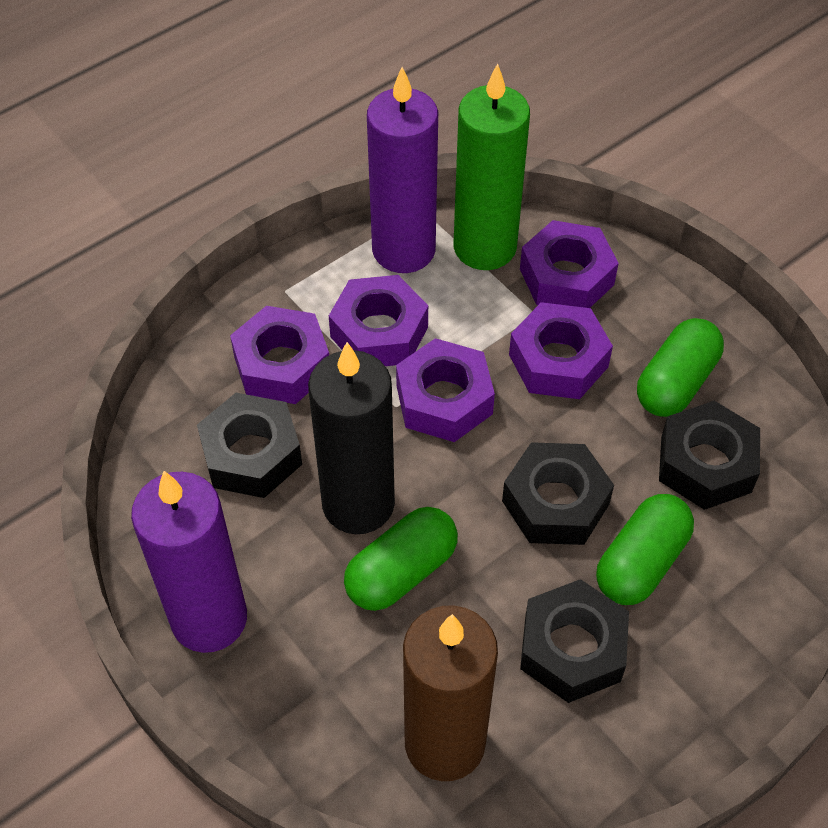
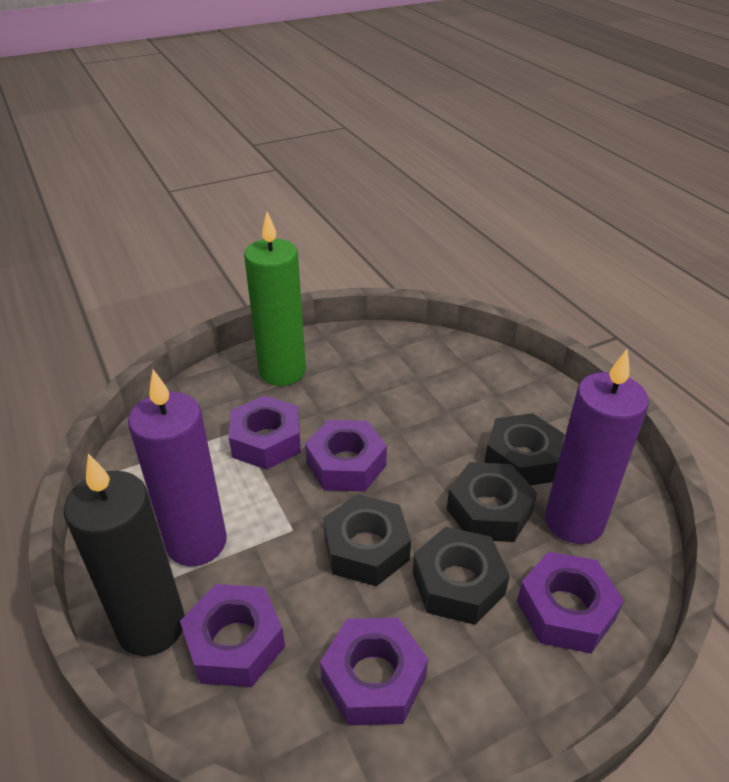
brown candle: 1 -> 0
green capsule: 3 -> 0

